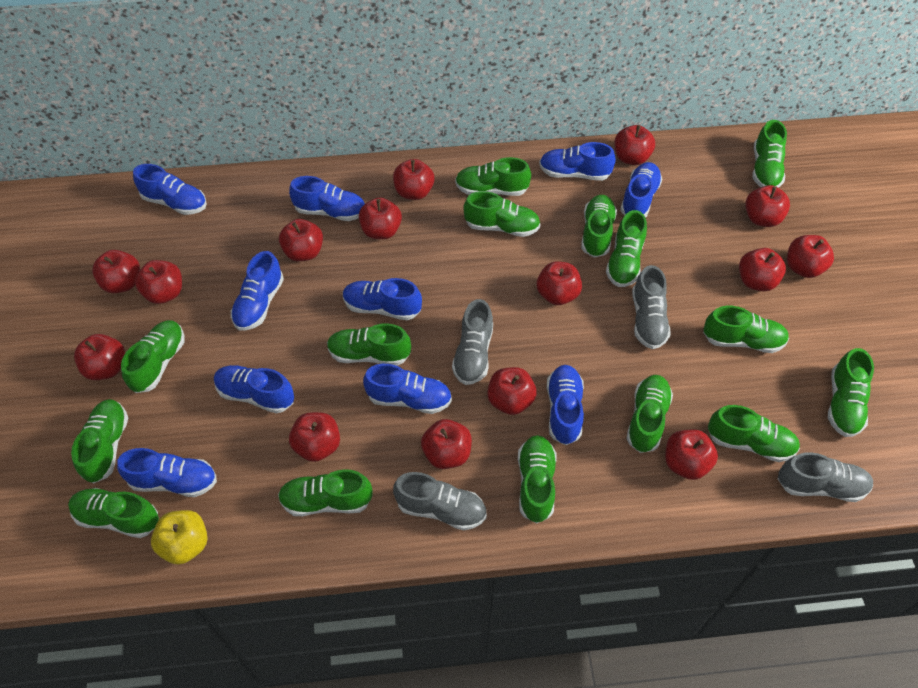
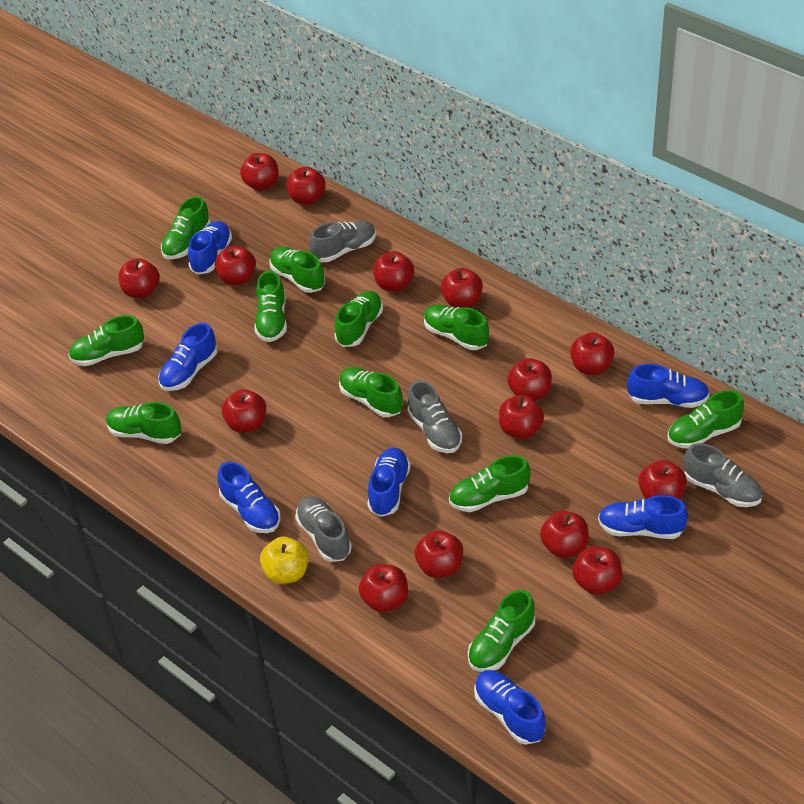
blue shoe: 10 -> 7
green shoe: 15 -> 11

